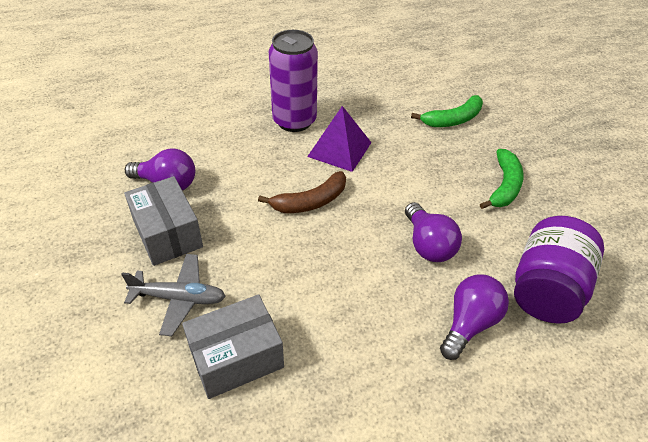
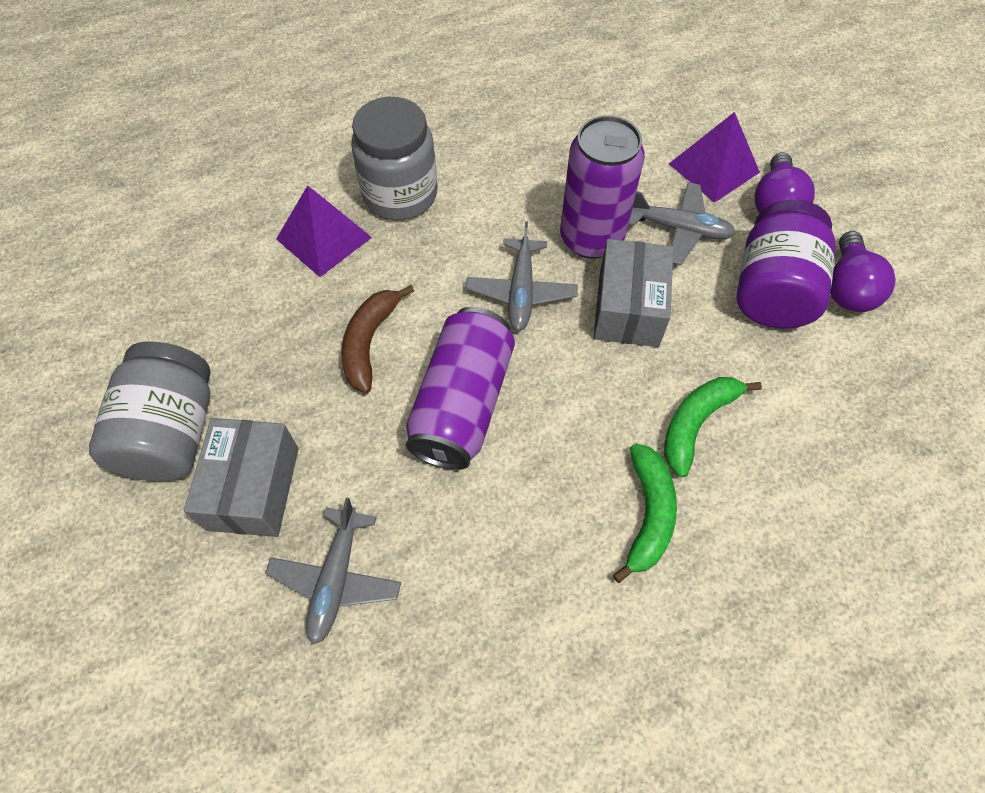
grey jar: 0 -> 2
grey plane: 1 -> 3
purple can: 1 -> 2
purple light bulb: 3 -> 2
purple pyramid: 1 -> 2

